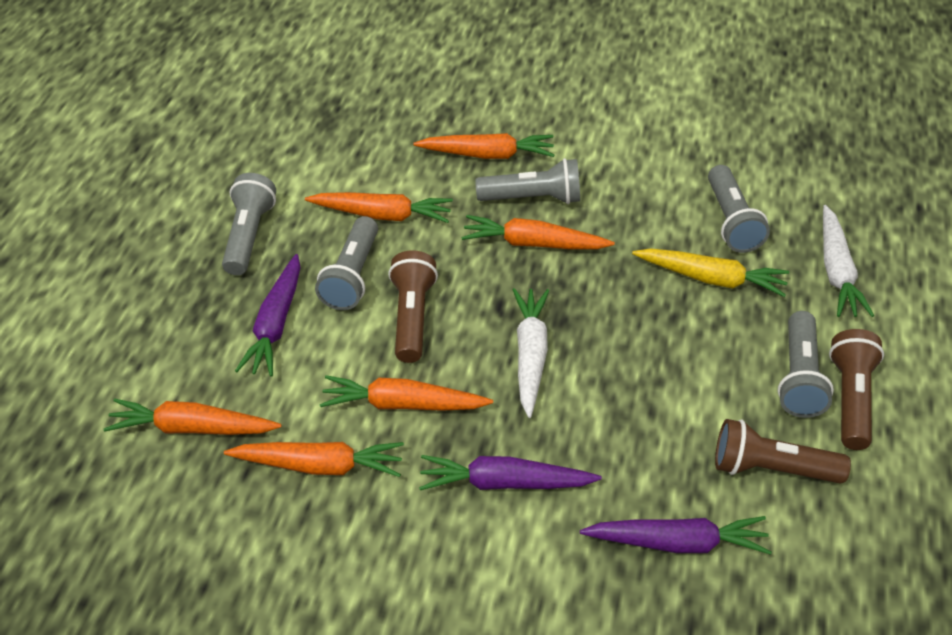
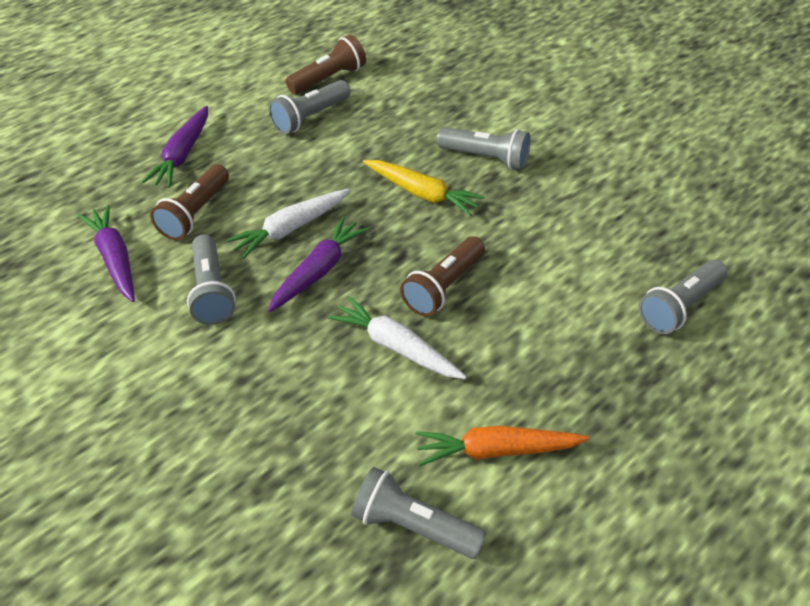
orange carrot: 6 -> 1

